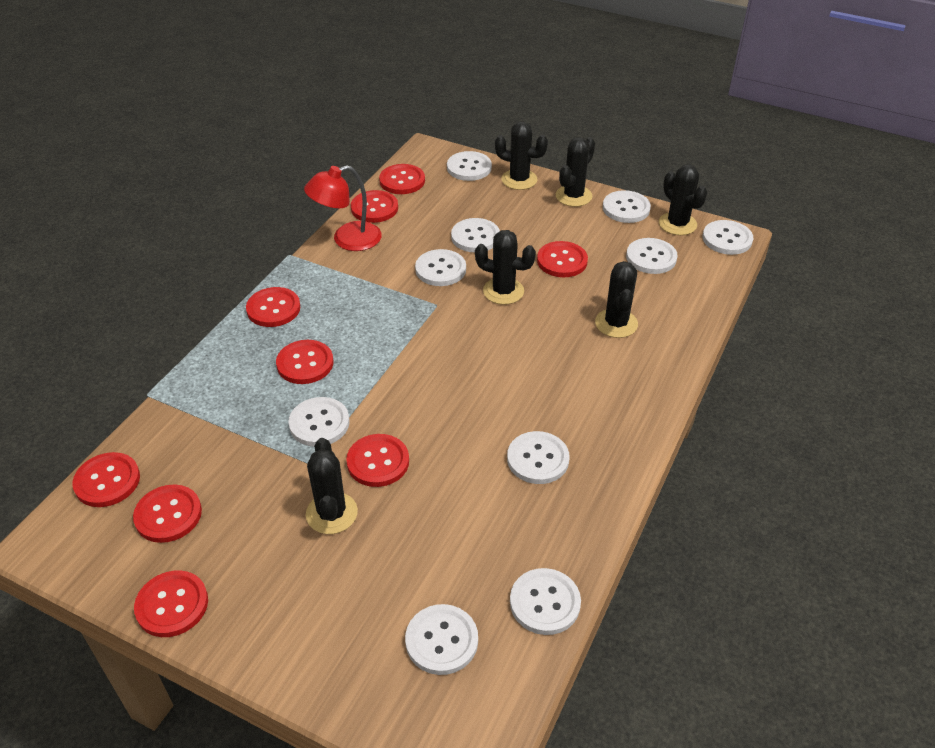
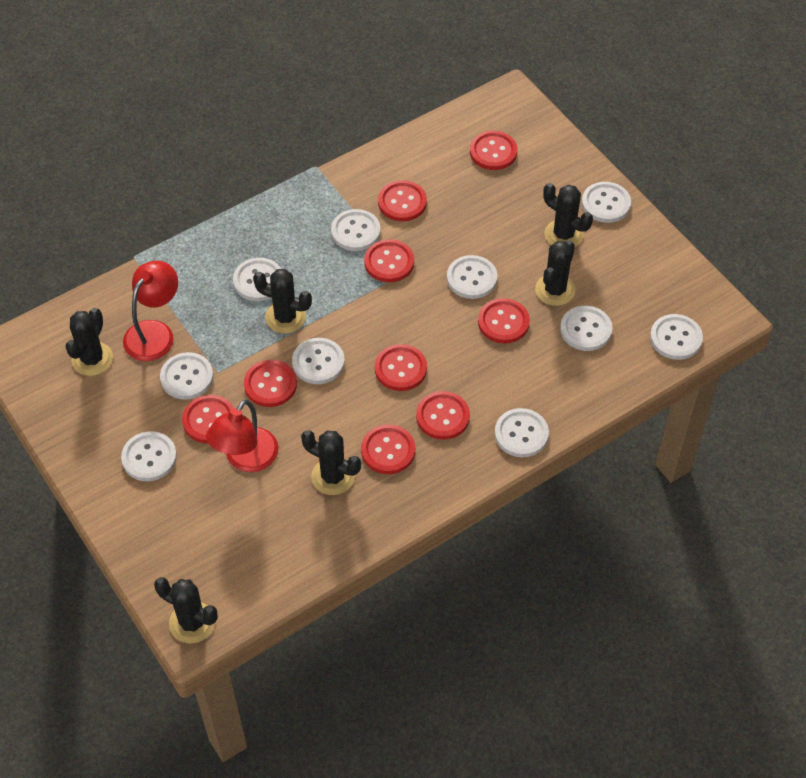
red lamp: 1 -> 2

